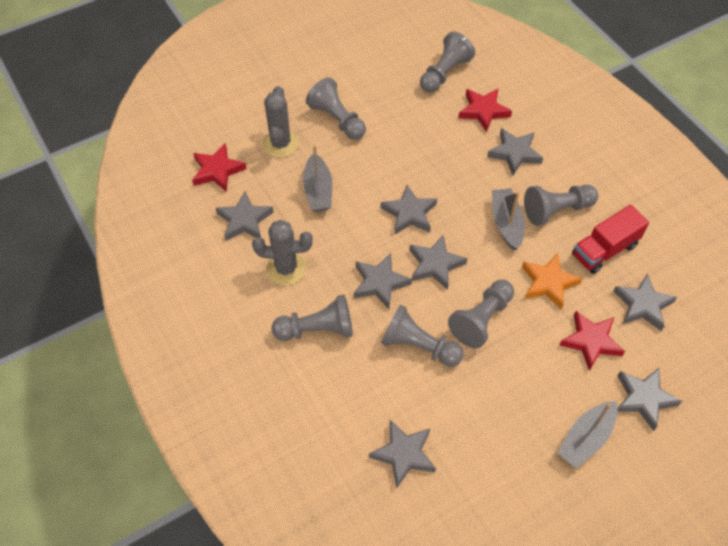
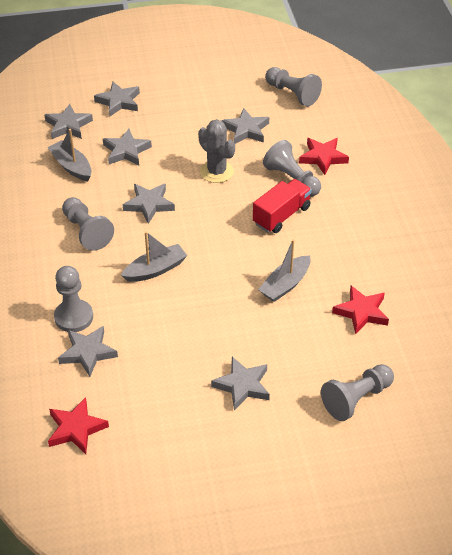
grey cactus: 2 -> 1
grey pawn: 6 -> 5
grey star: 8 -> 7
orange star: 1 -> 0

